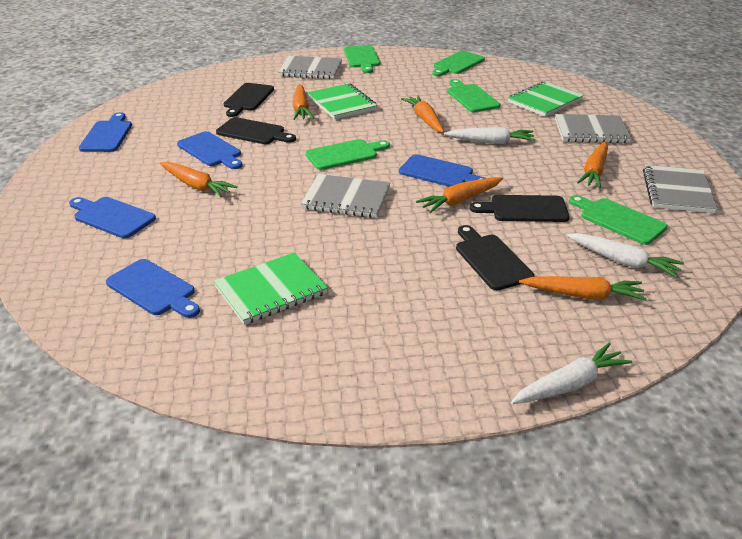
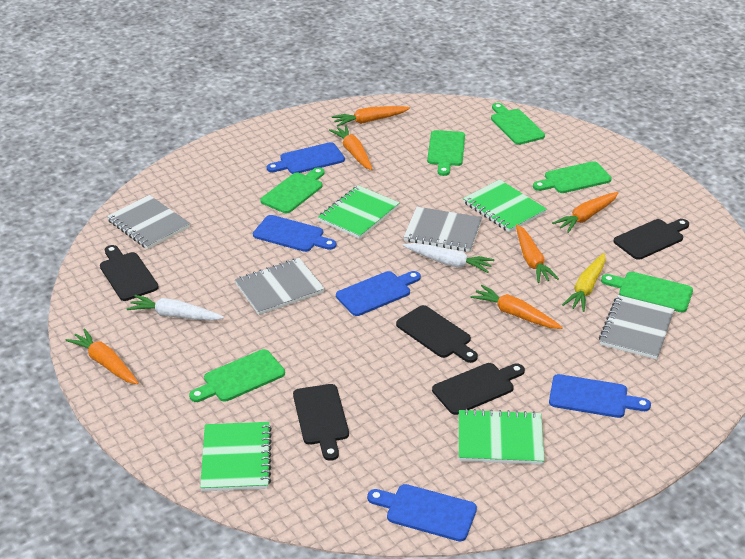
black cutting board: 4 -> 5
green cutting board: 5 -> 6
green notebook: 3 -> 4
white carrot: 3 -> 2
yellow carrot: 0 -> 1

